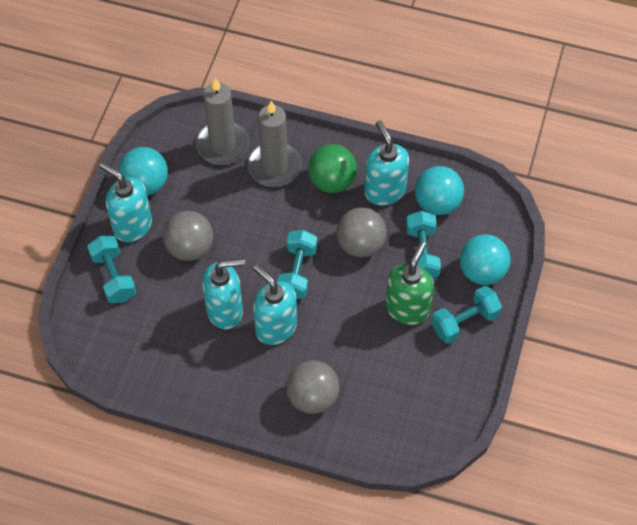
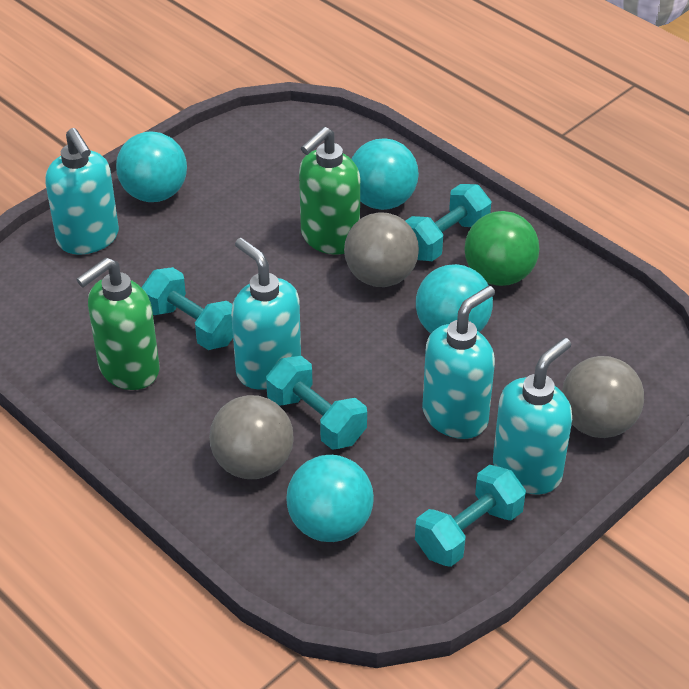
green soap dispenser: 1 -> 2
grey candle: 2 -> 0
turquoise ball: 3 -> 4

